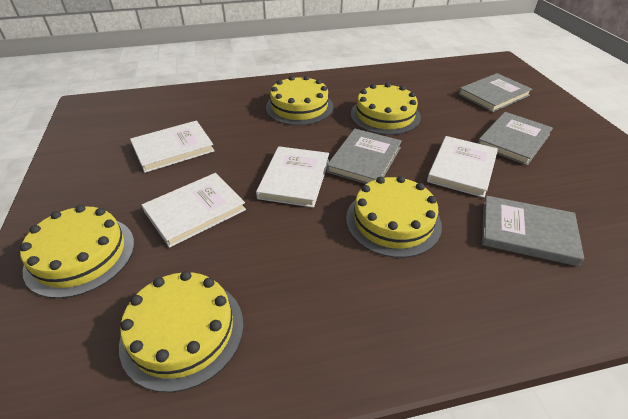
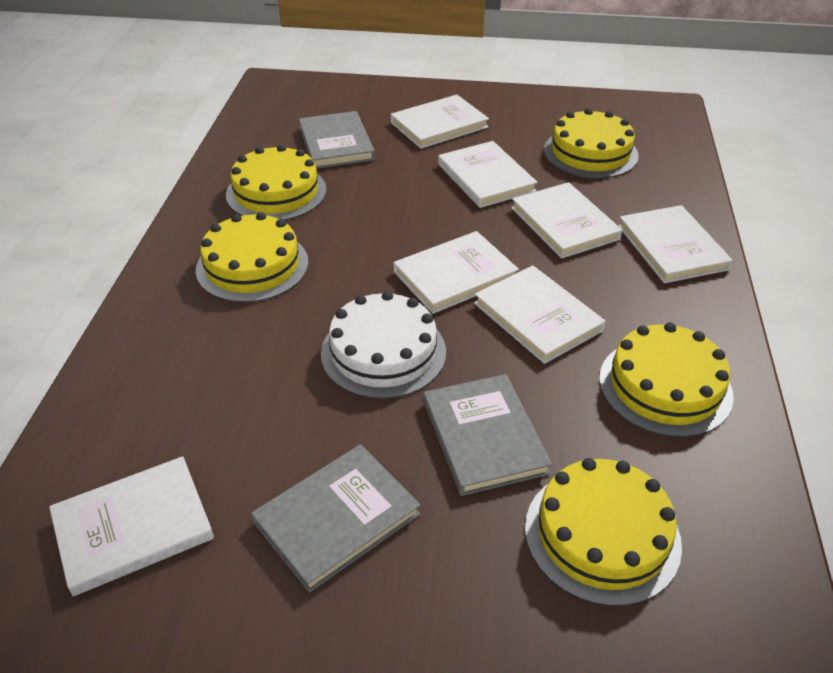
grey book: 4 -> 3
white book: 4 -> 7
white cake: 0 -> 1

